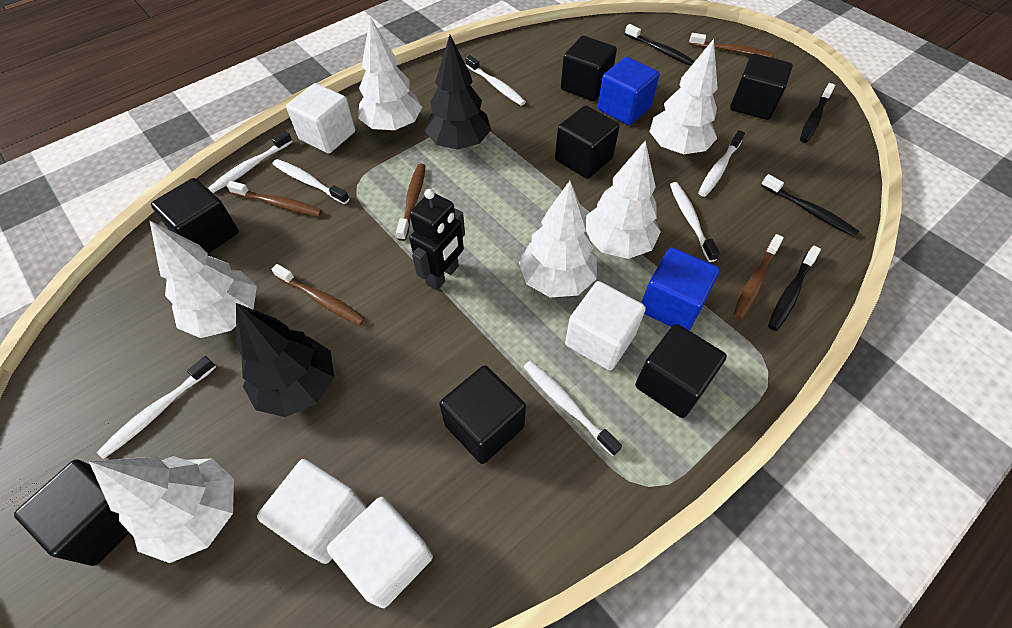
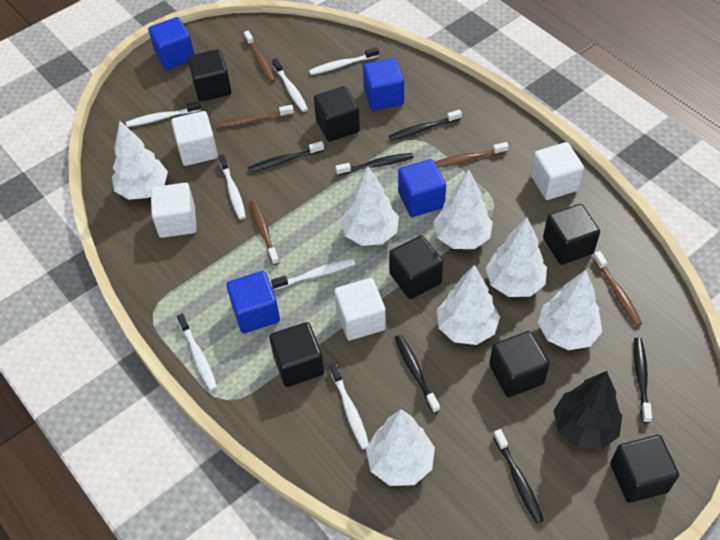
black robot: 1 -> 0
black toothbrush: 4 -> 6
black tree: 2 -> 1
blue cube: 2 -> 4
white tree: 6 -> 7

